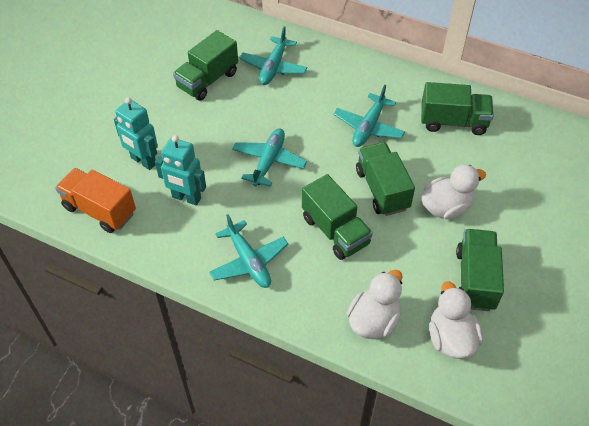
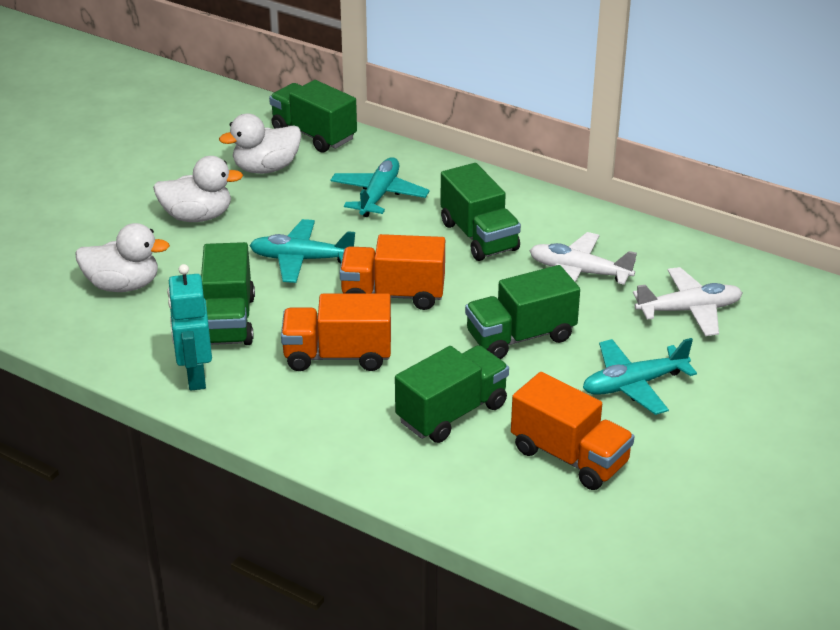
orange truck: 1 -> 3
turquoise plane: 4 -> 3
turquoise robot: 2 -> 1
white plane: 0 -> 2

